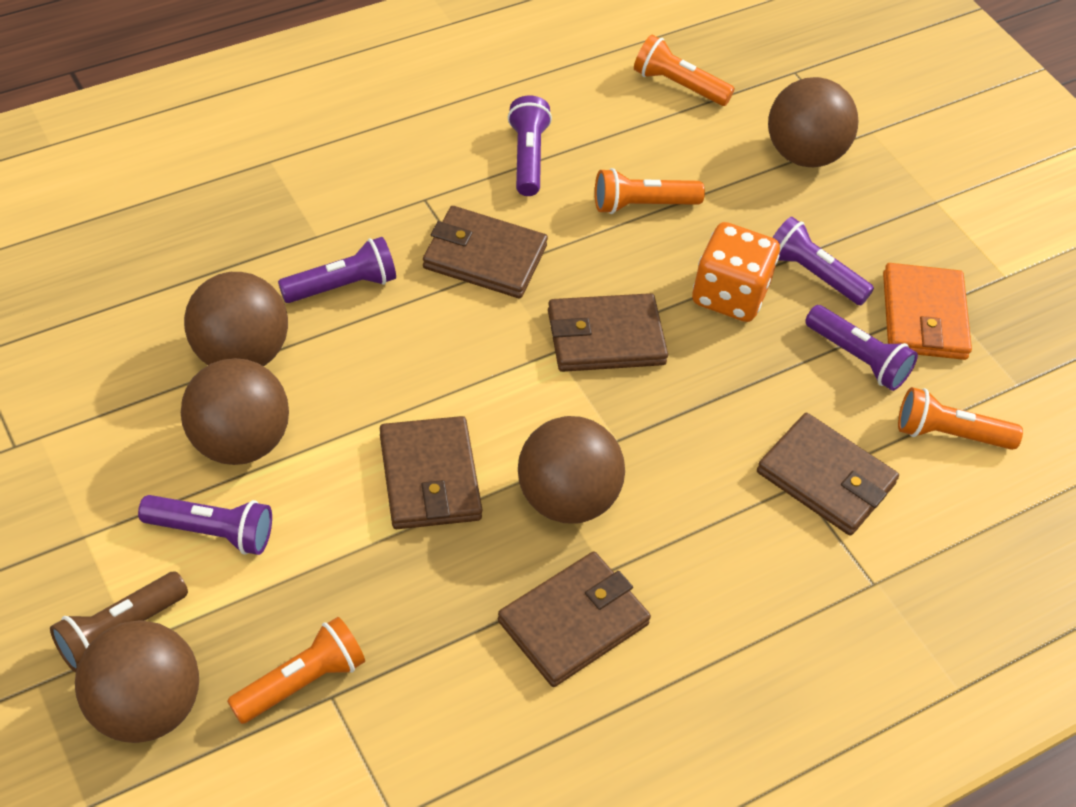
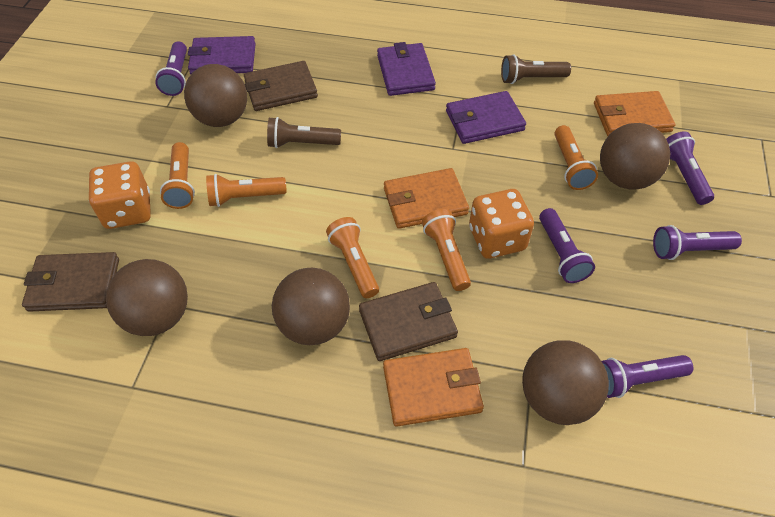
brown flashlight: 1 -> 2
brown wallet: 5 -> 3
orange dice: 1 -> 2
orange flashlight: 4 -> 5
orange wallet: 1 -> 3
purple wallet: 0 -> 3

